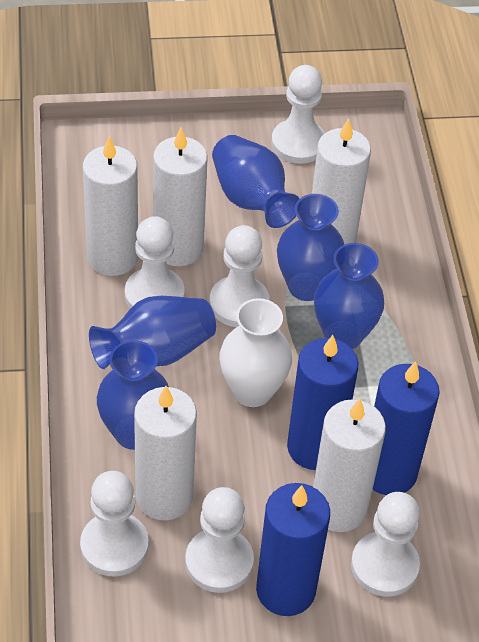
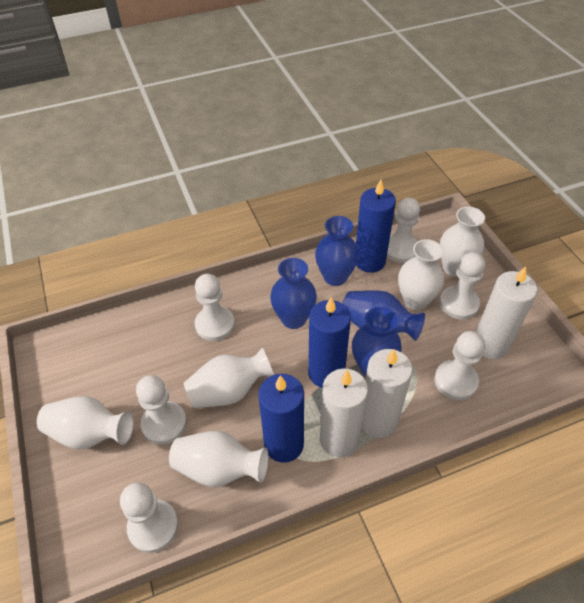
blue vase: 5 -> 4
white candle: 5 -> 3
white vase: 1 -> 5

